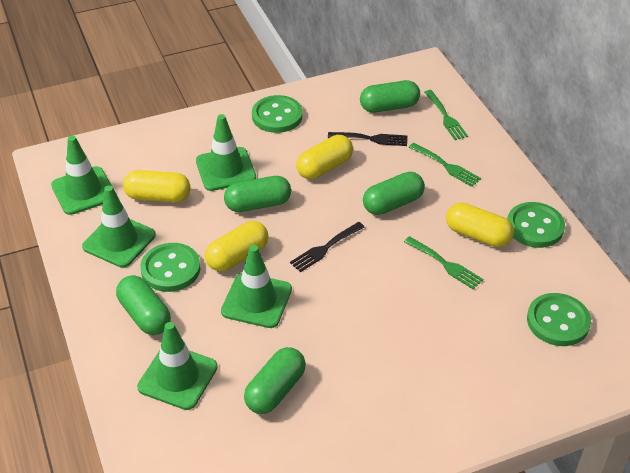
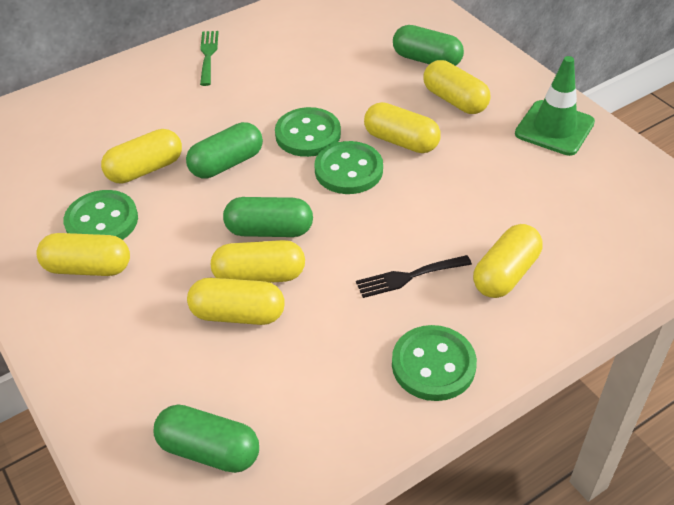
black fork: 2 -> 1
green capsule: 5 -> 4
green fork: 3 -> 1
green traffic cone: 5 -> 1
yellow capsule: 4 -> 7

